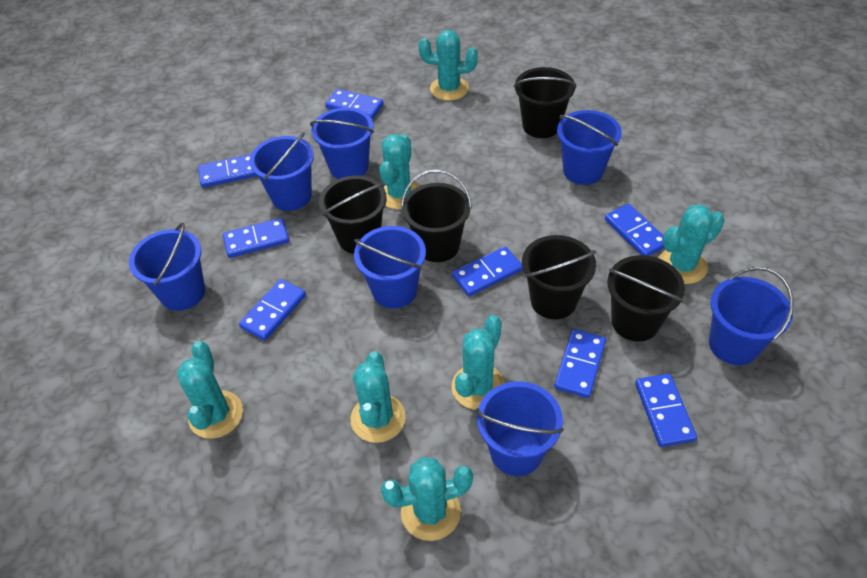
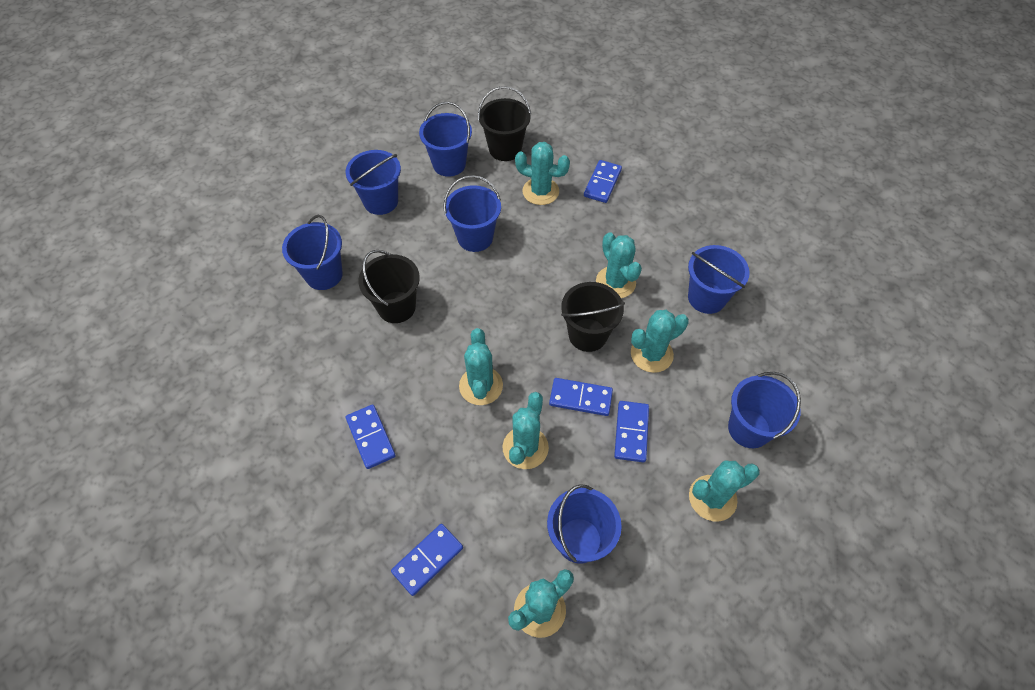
black bucket: 5 -> 3
blue domino: 8 -> 5

